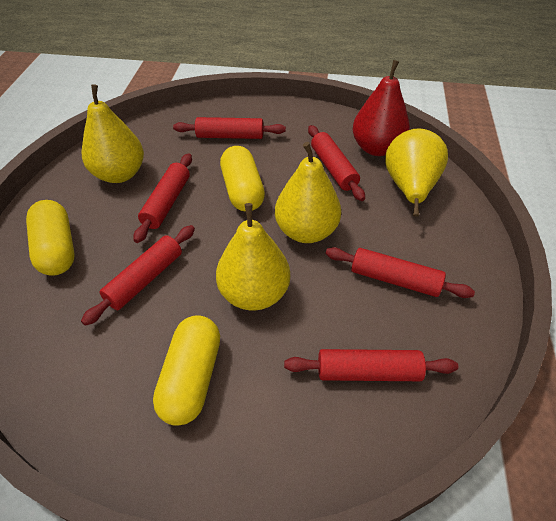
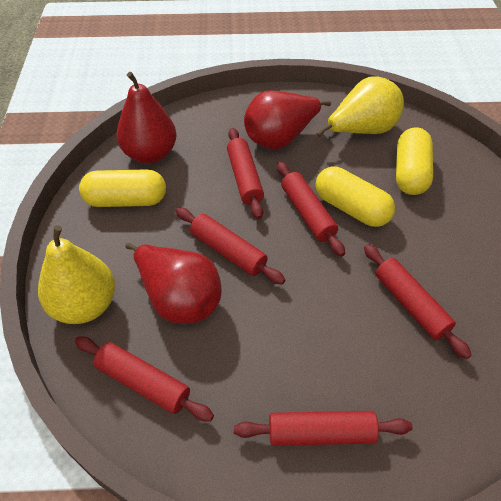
red pear: 1 -> 3
yellow pear: 4 -> 2

